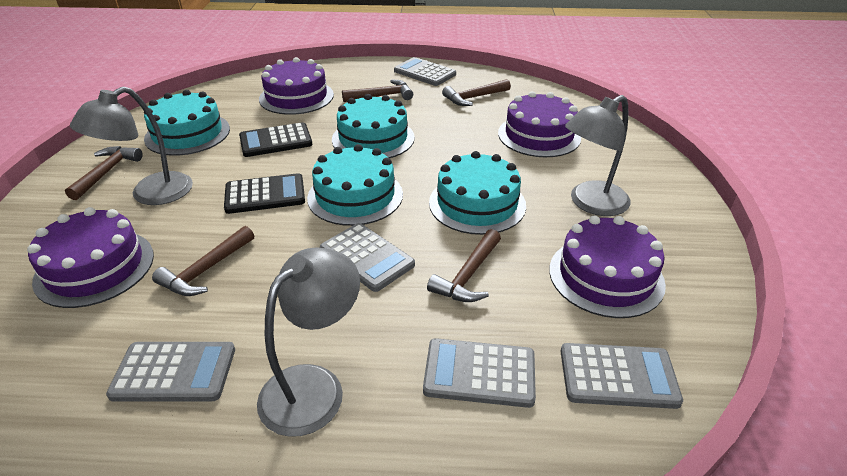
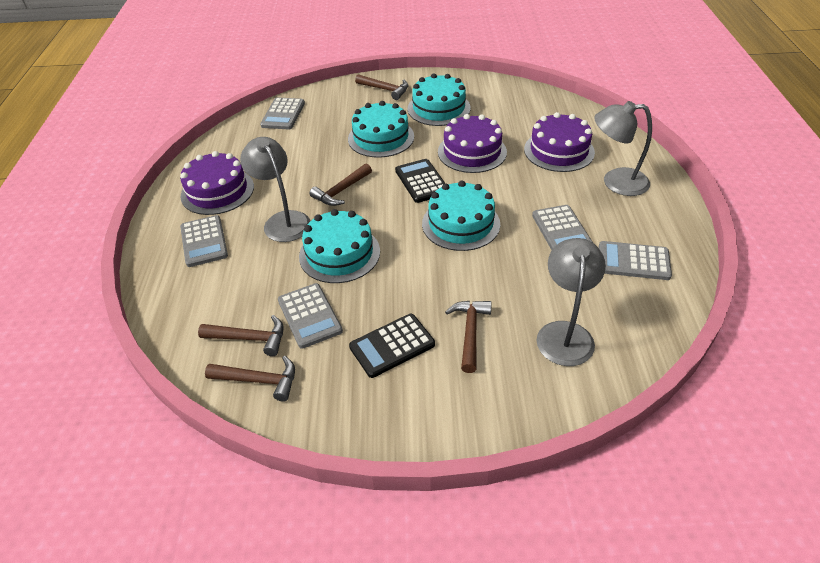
purple cake: 4 -> 3

